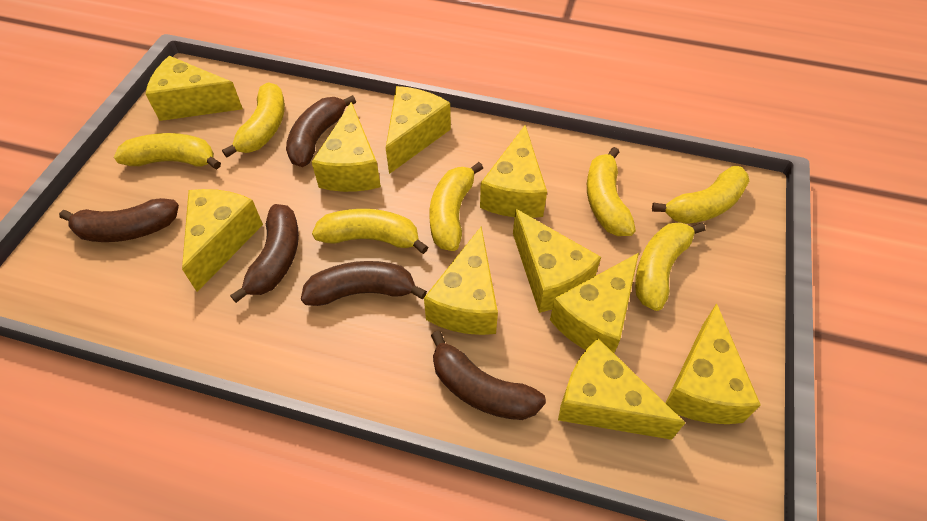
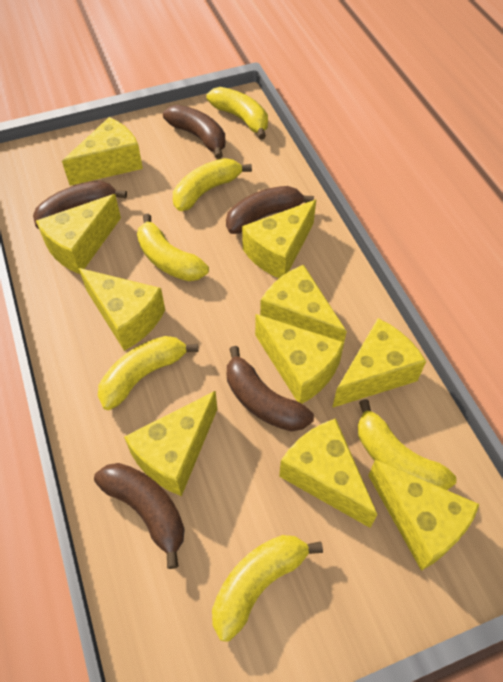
yellow banana: 7 -> 6

